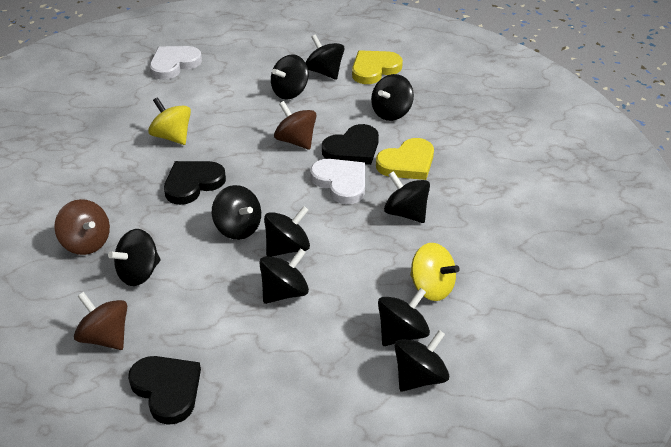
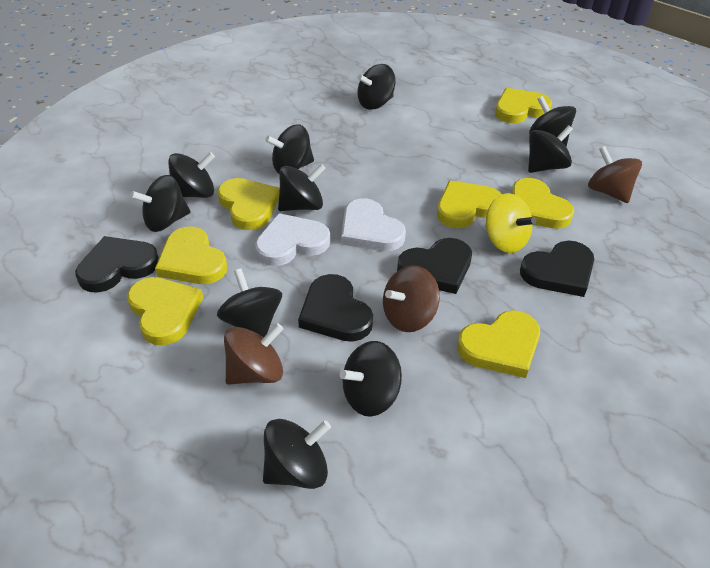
black heart: 3 -> 4
yellow heart: 2 -> 7
yellow spinning top: 2 -> 1

